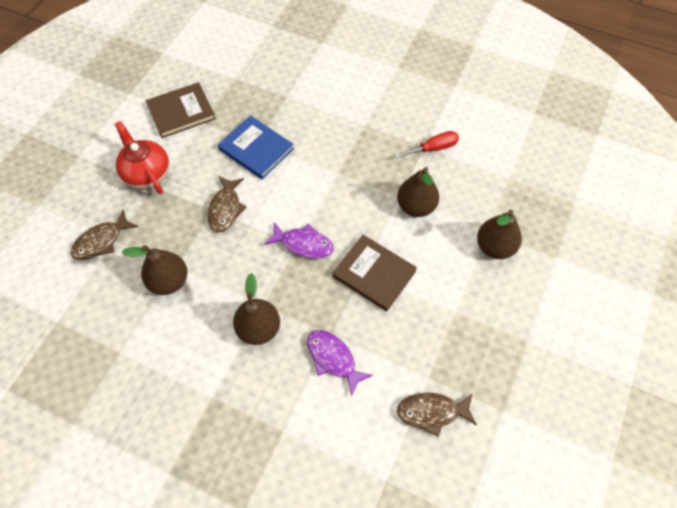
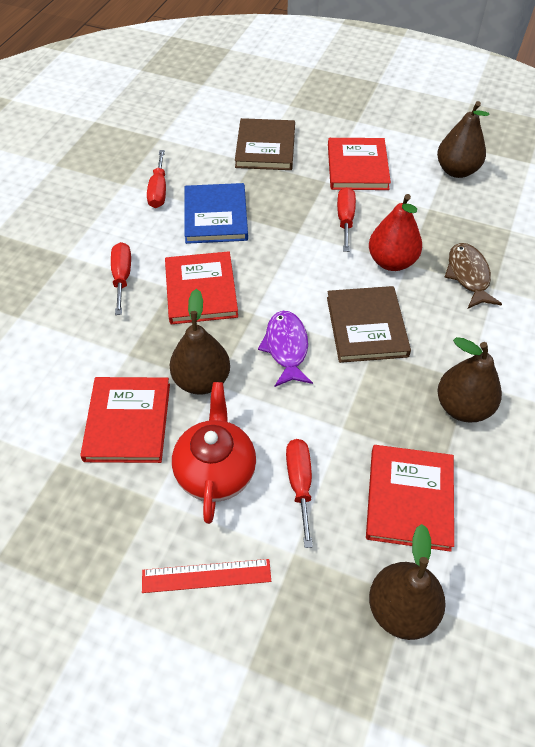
brown fish: 3 -> 1
purple fish: 2 -> 1
red book: 0 -> 4
red pear: 0 -> 1
red ruler: 0 -> 1
red screwdriver: 1 -> 4

